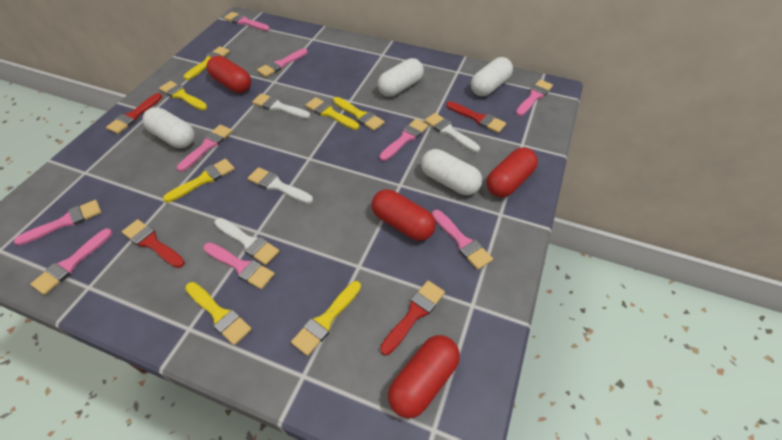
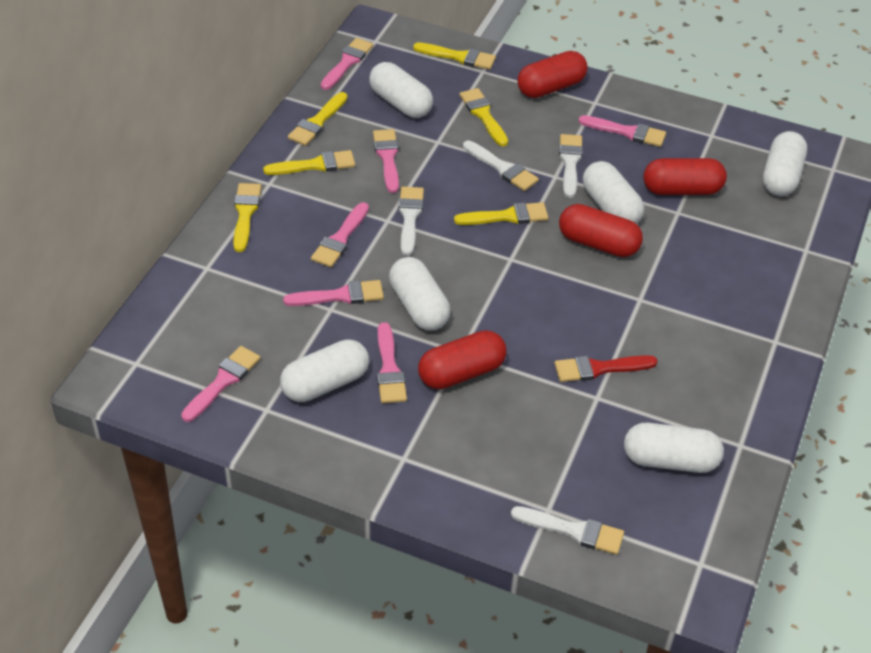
pink brush: 9 -> 7
red brush: 4 -> 1
white capsule: 4 -> 6
yellow brush: 7 -> 6

